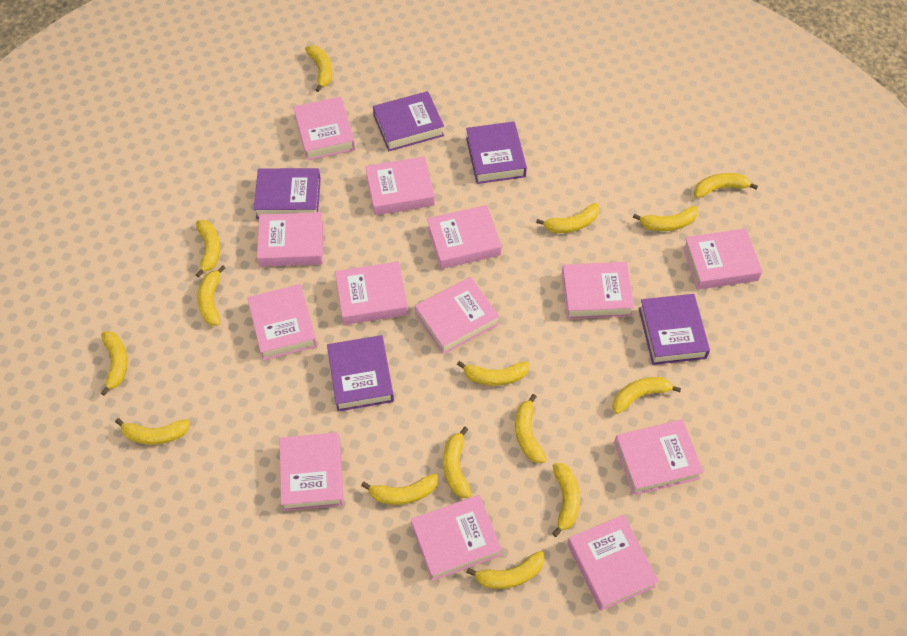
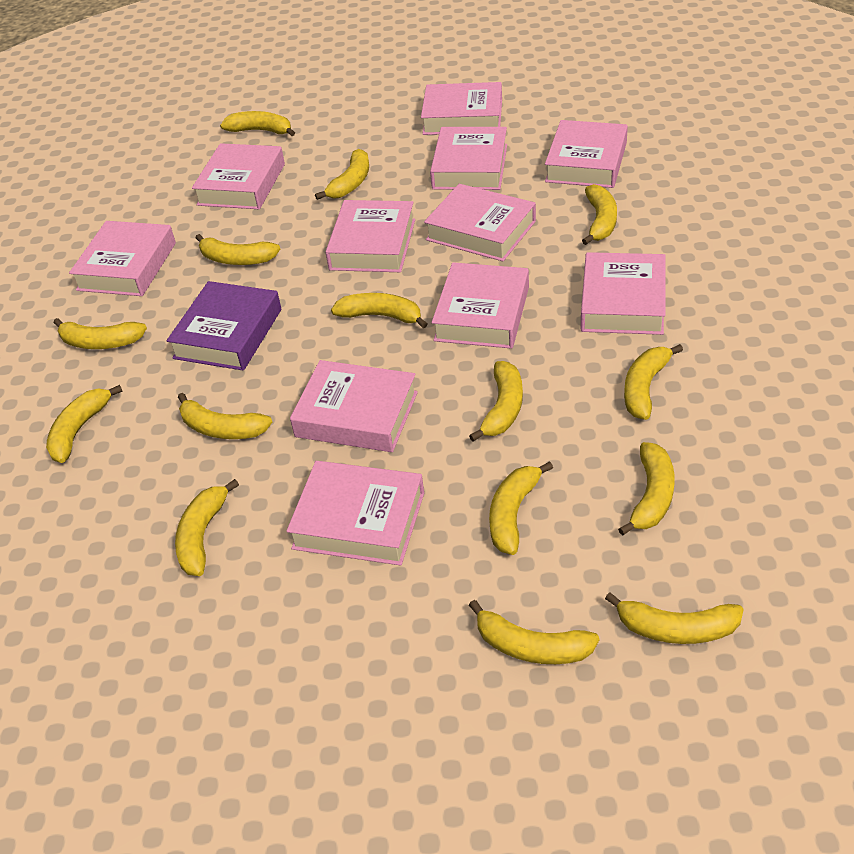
pink book: 13 -> 11
purple book: 5 -> 1

